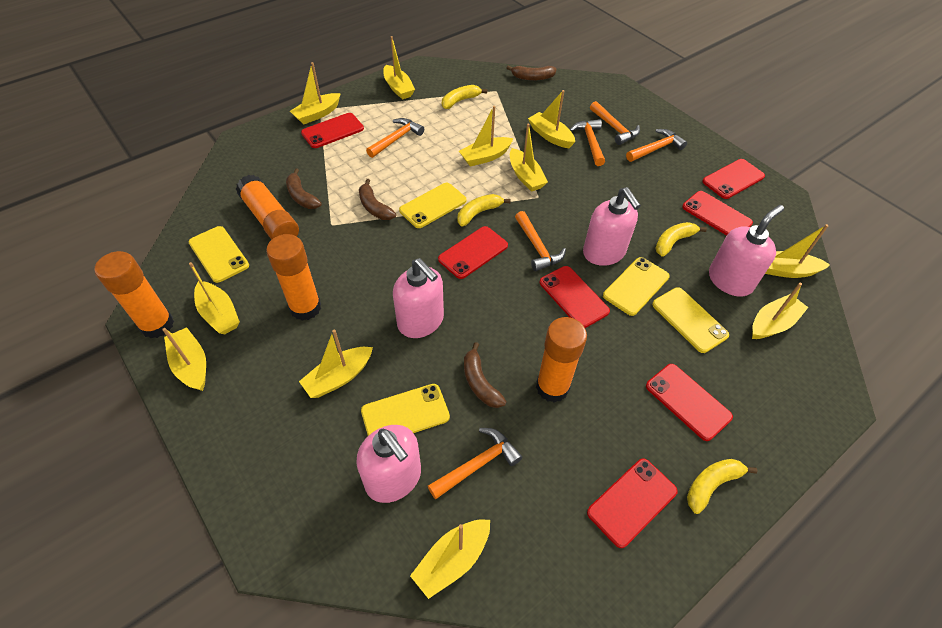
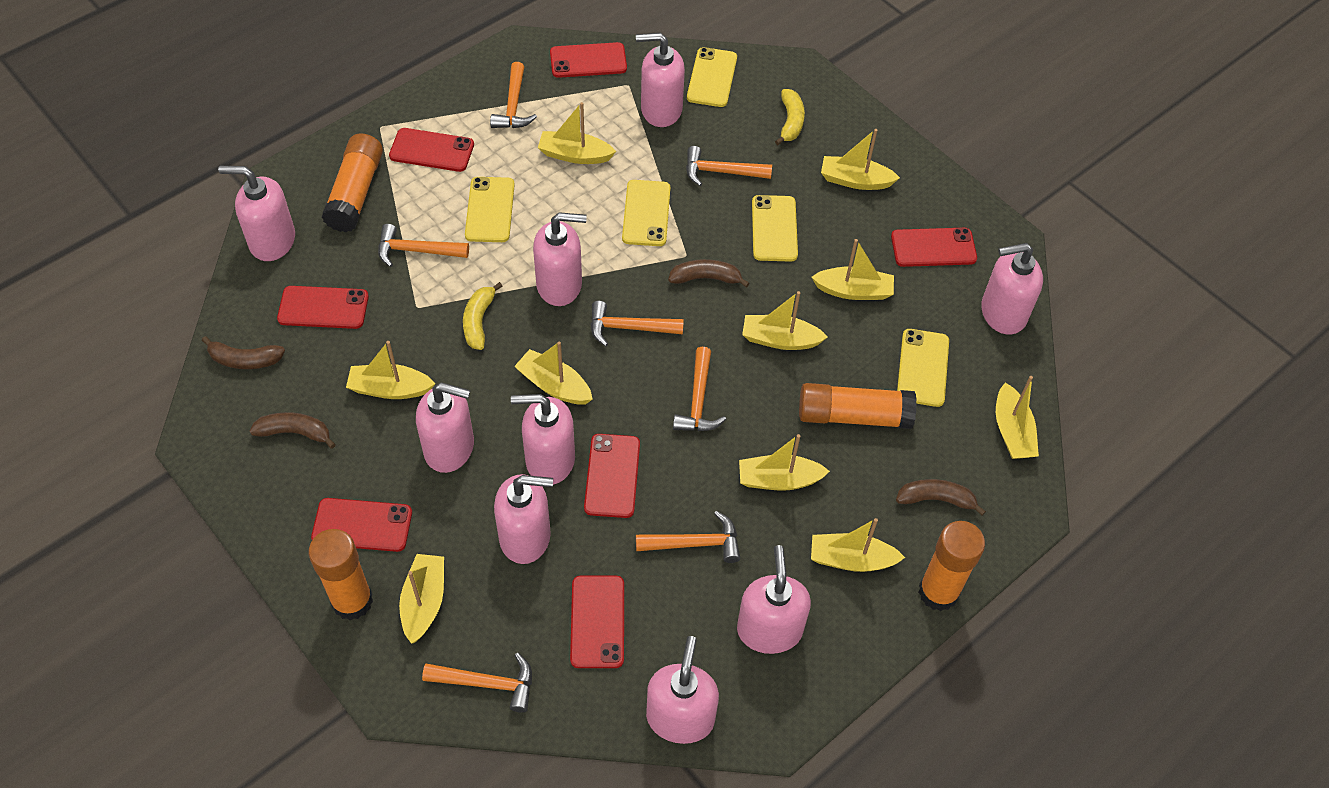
orange hammer: 6 -> 7
pink soap dispenser: 4 -> 9
yellow banana: 4 -> 2
yellow boat: 11 -> 10

